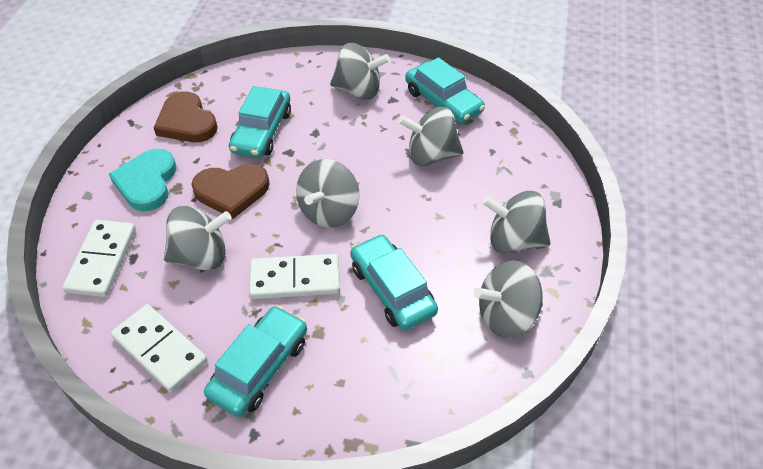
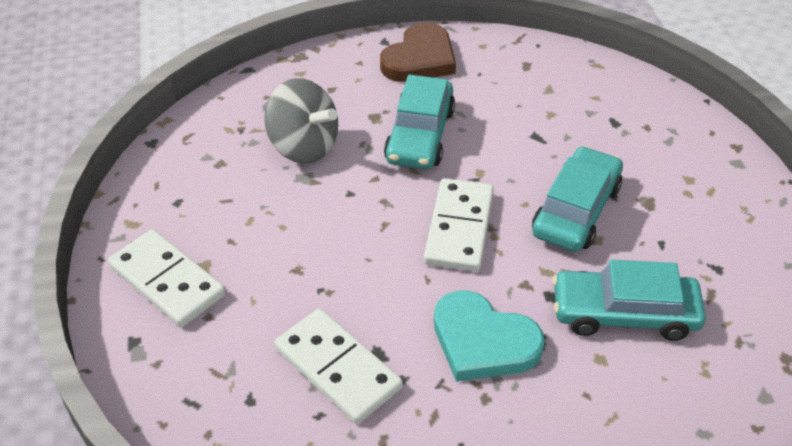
brown heart: 2 -> 1
grey spinning top: 6 -> 1
turquoise car: 4 -> 3

